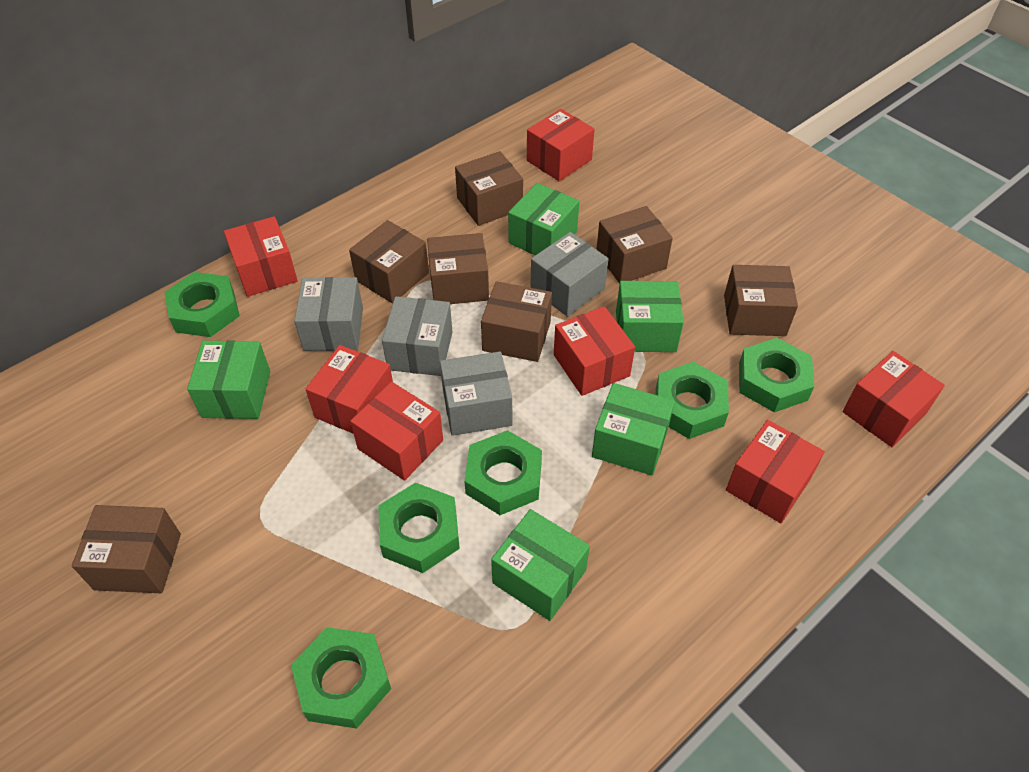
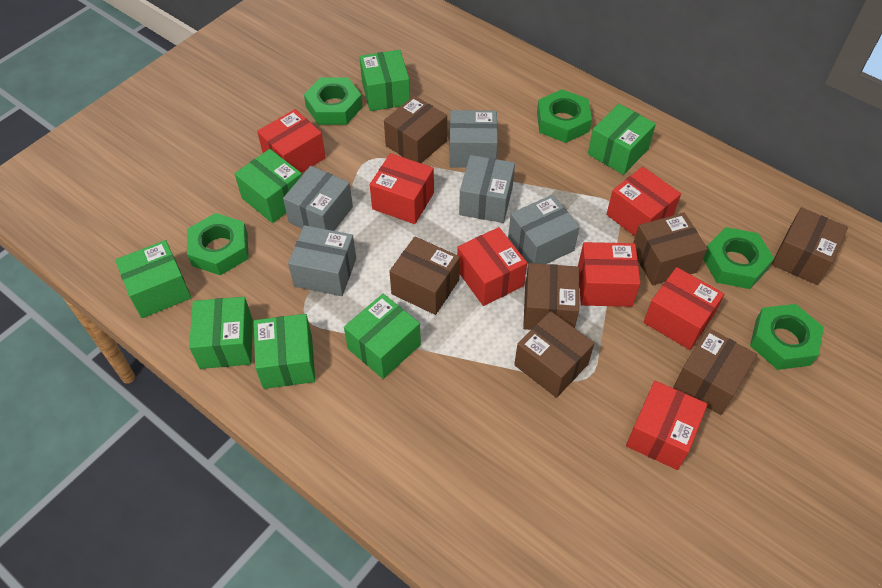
green box: 5 -> 7
green nut: 6 -> 5
grey box: 4 -> 5

